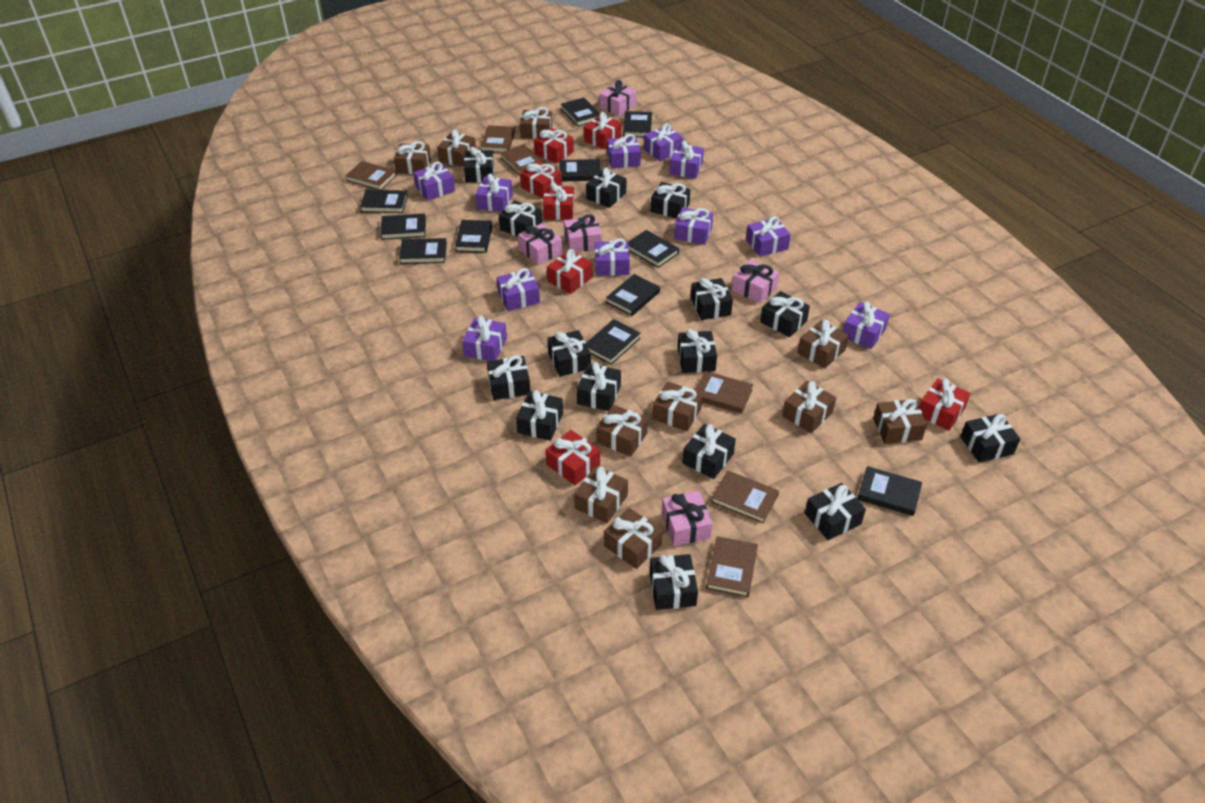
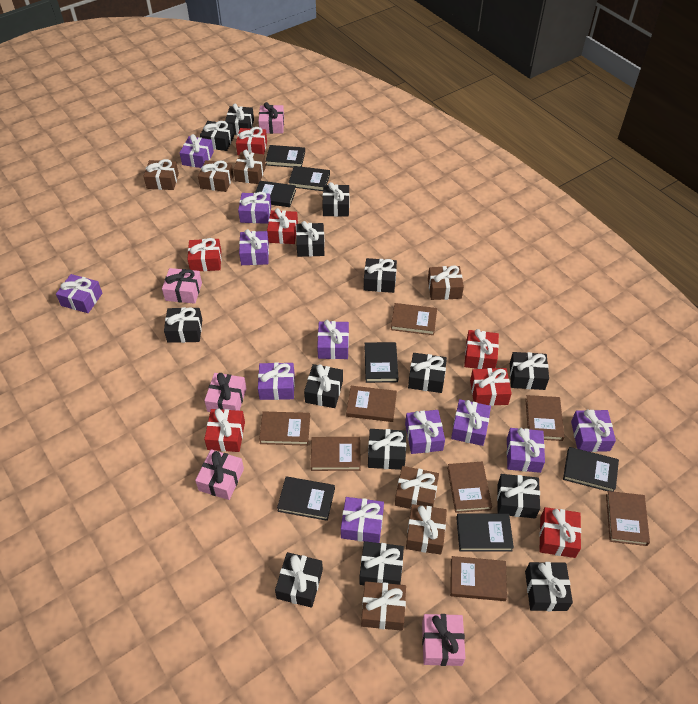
black book: 11 -> 7
black gift: 15 -> 14
brown book: 6 -> 8
brown gift: 10 -> 7

